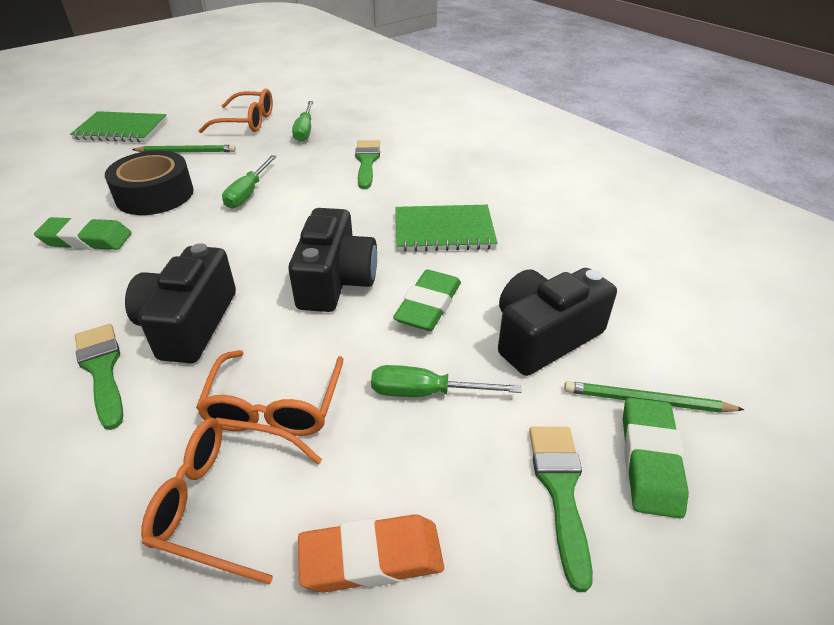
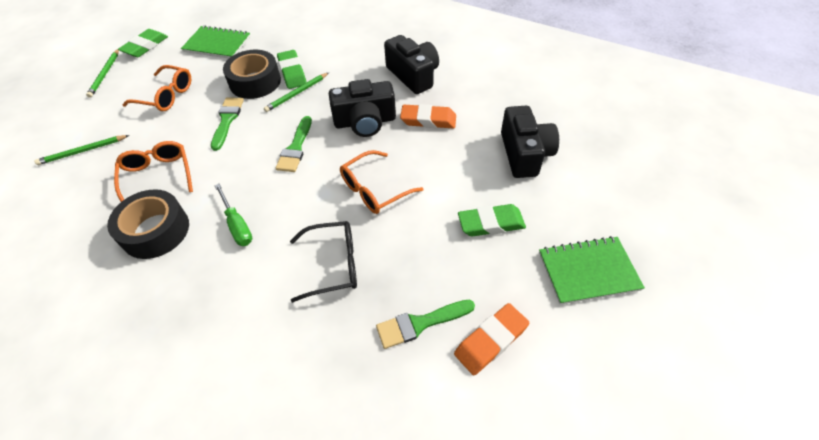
black glasses: 0 -> 1
black tape: 1 -> 2
green pencil: 2 -> 3
green screwdriver: 3 -> 1
orange eraser: 1 -> 2

